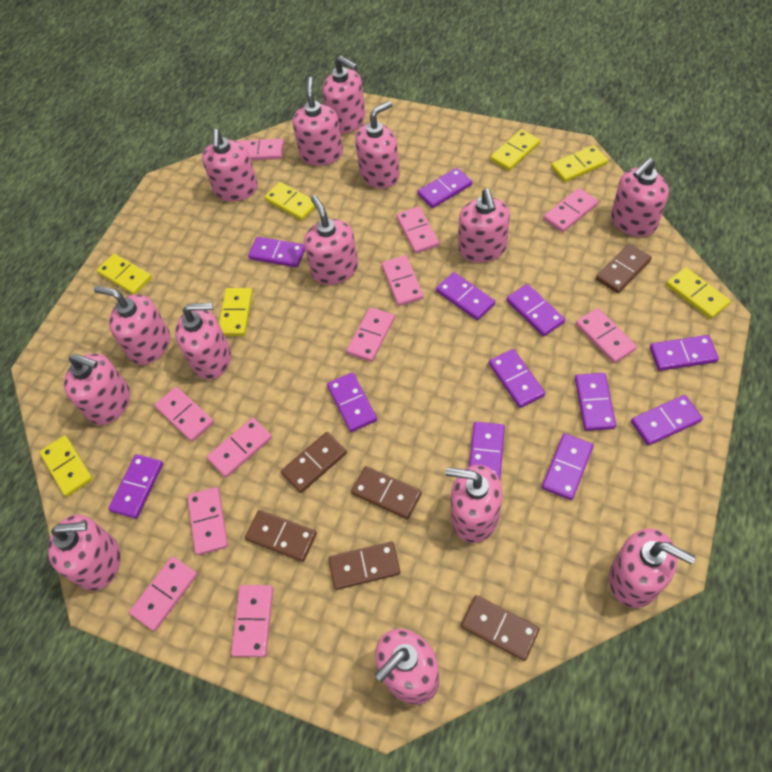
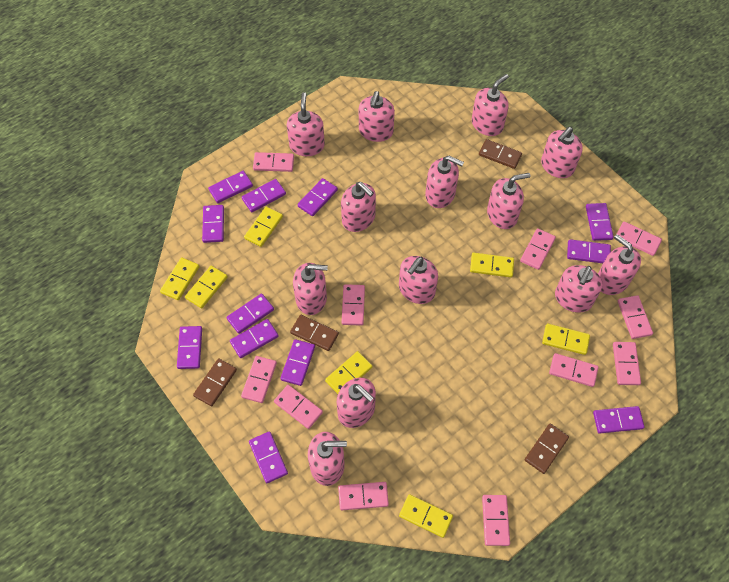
brown domino: 6 -> 4
pink soap dispenser: 14 -> 13

